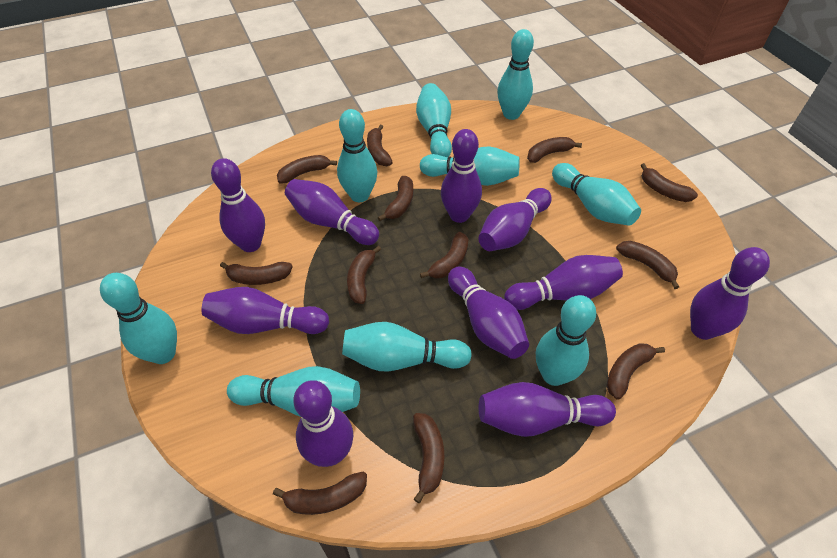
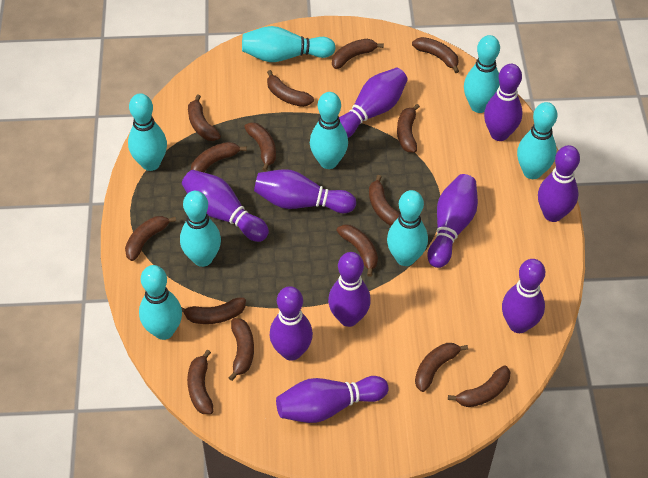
brown banana: 12 -> 15
turquoise bowling pin: 9 -> 8

